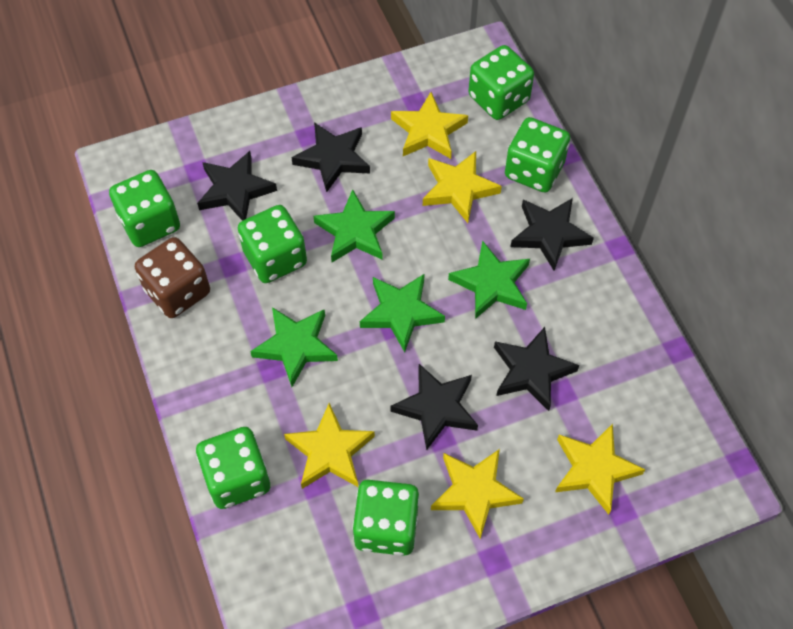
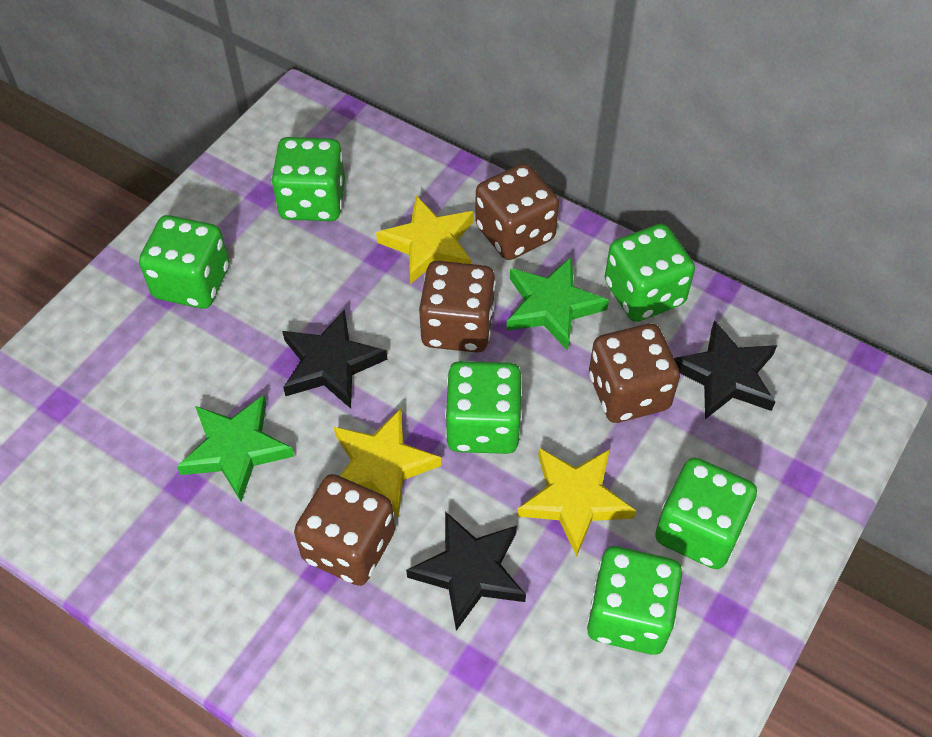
black star: 5 -> 3
brown dice: 1 -> 4
green star: 4 -> 2
yellow star: 5 -> 3

